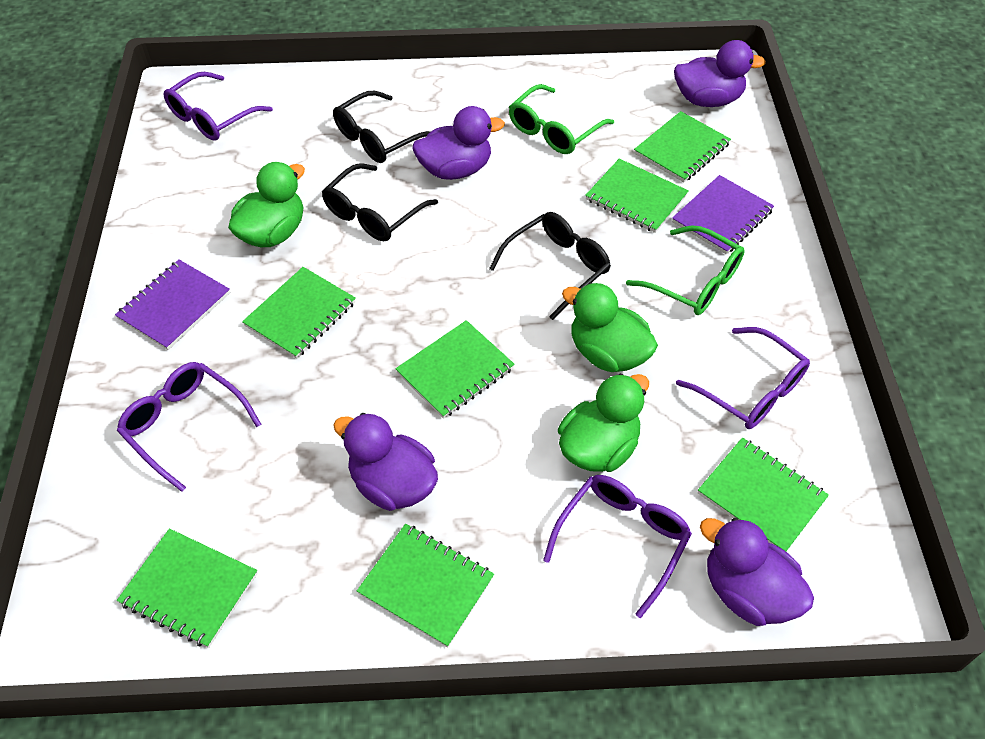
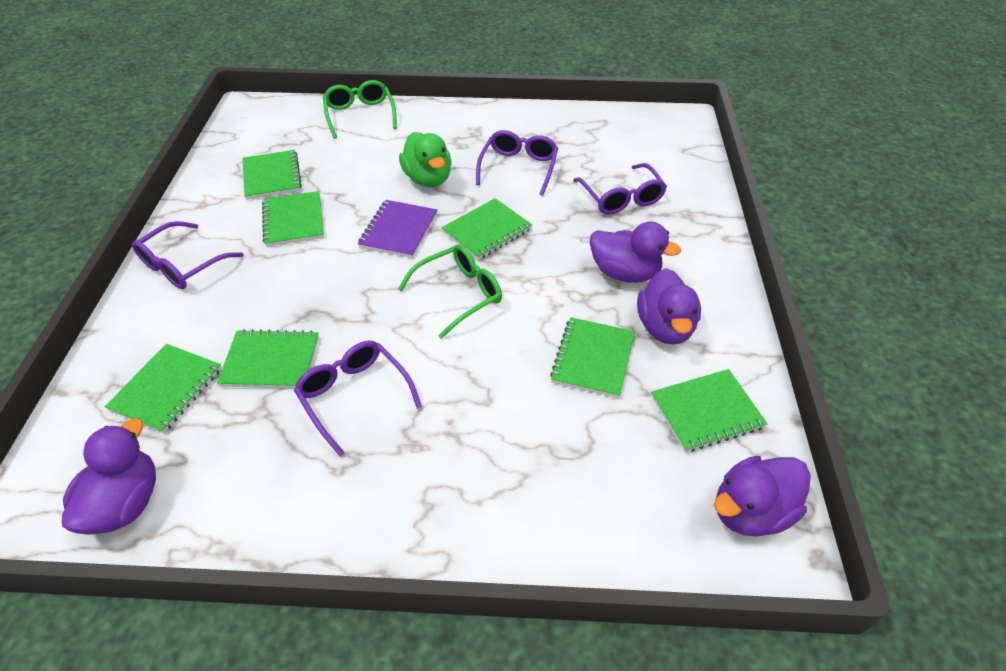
black glasses: 3 -> 0
green duck: 3 -> 1
purple notebook: 2 -> 1

